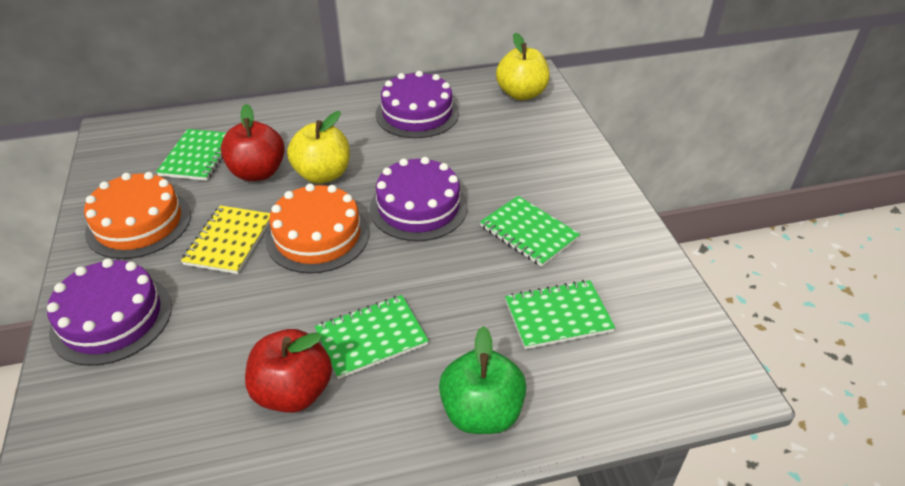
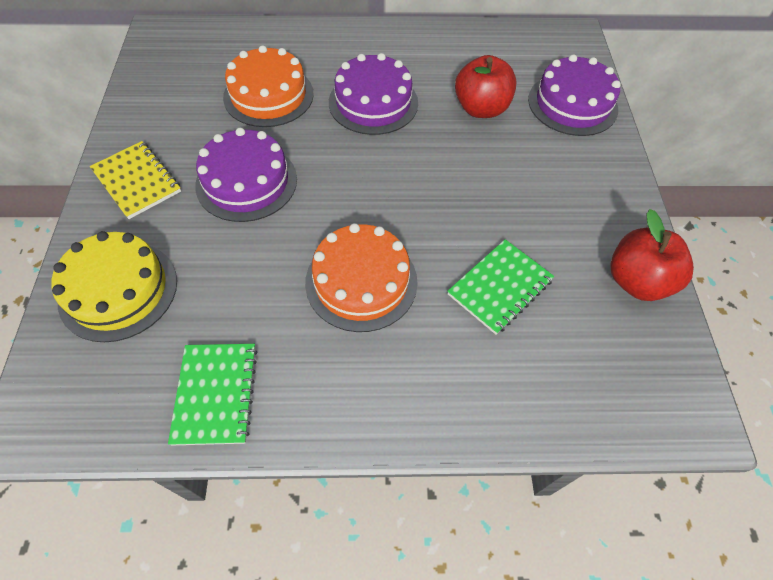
green apple: 1 -> 0
green notebook: 4 -> 2
yellow apple: 2 -> 0
yellow cake: 0 -> 1

